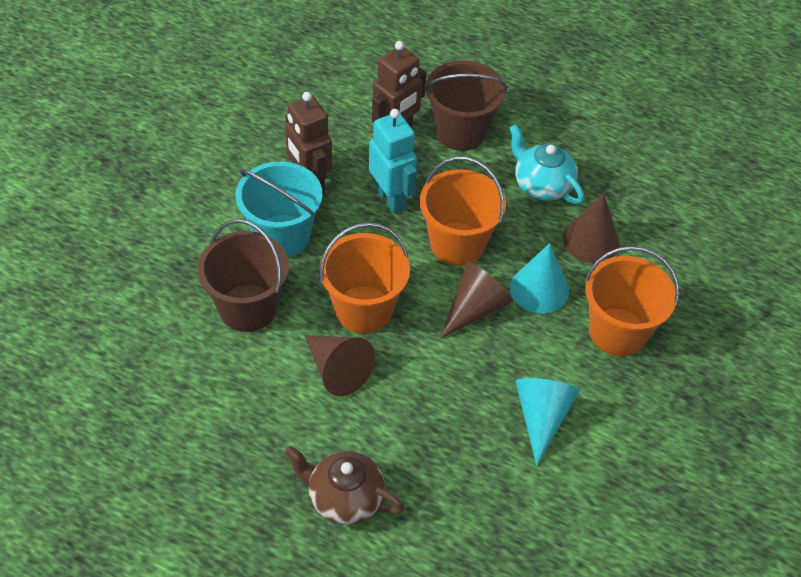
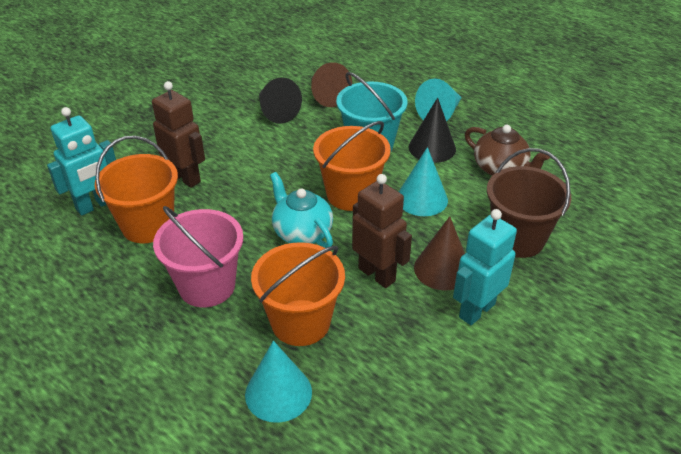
black cone: 0 -> 2
brown bucket: 2 -> 1
brown cone: 3 -> 2
pink bucket: 0 -> 1
turquoise cone: 2 -> 3
turquoise robot: 1 -> 2

